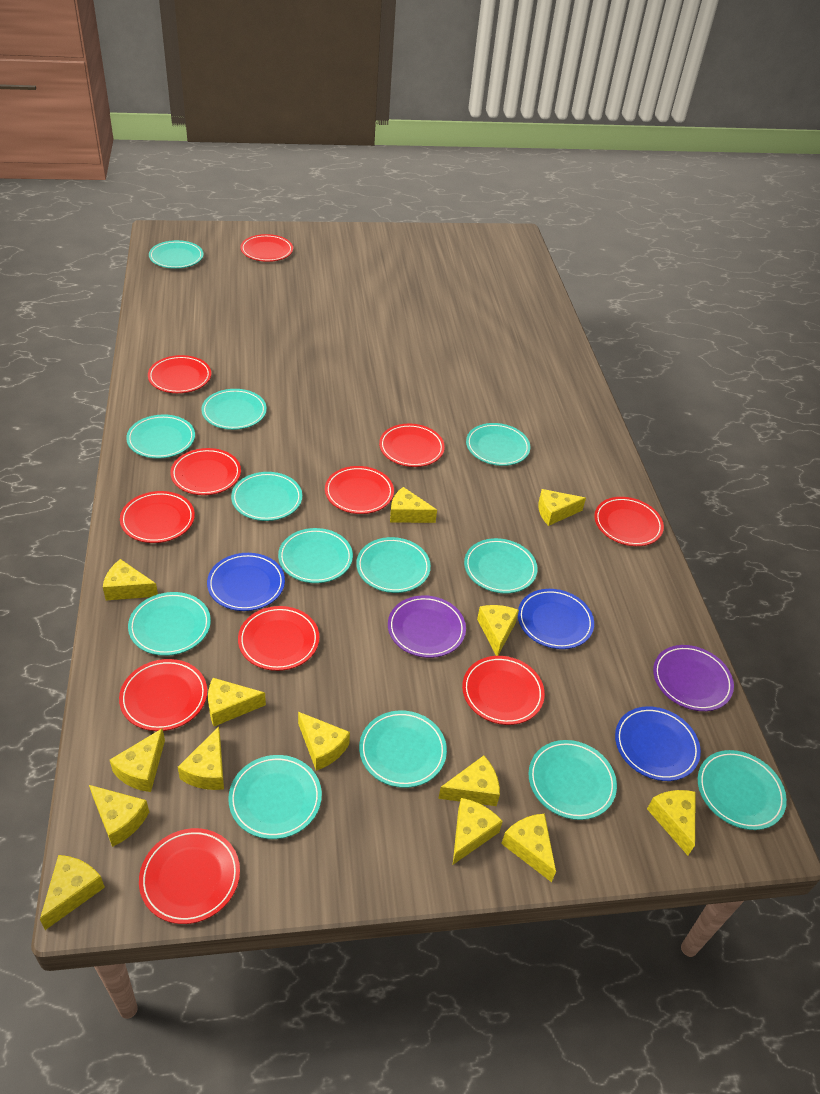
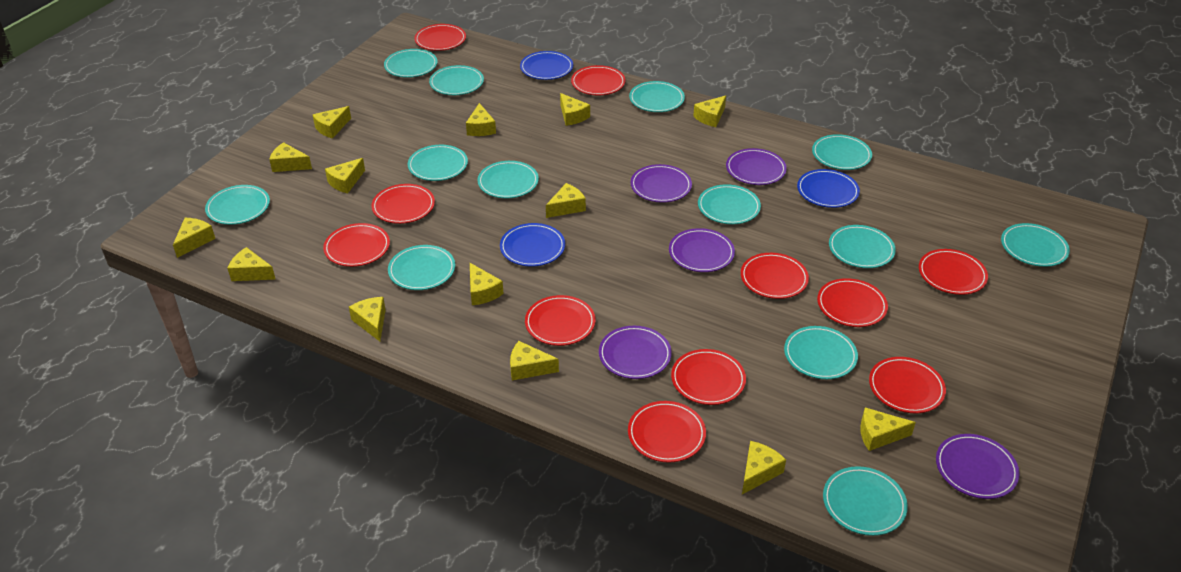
purple plate: 2 -> 5

